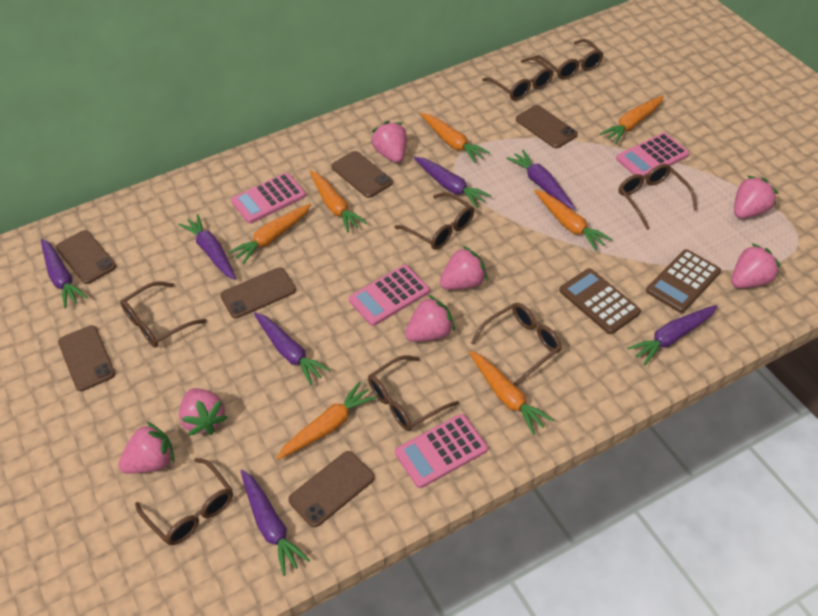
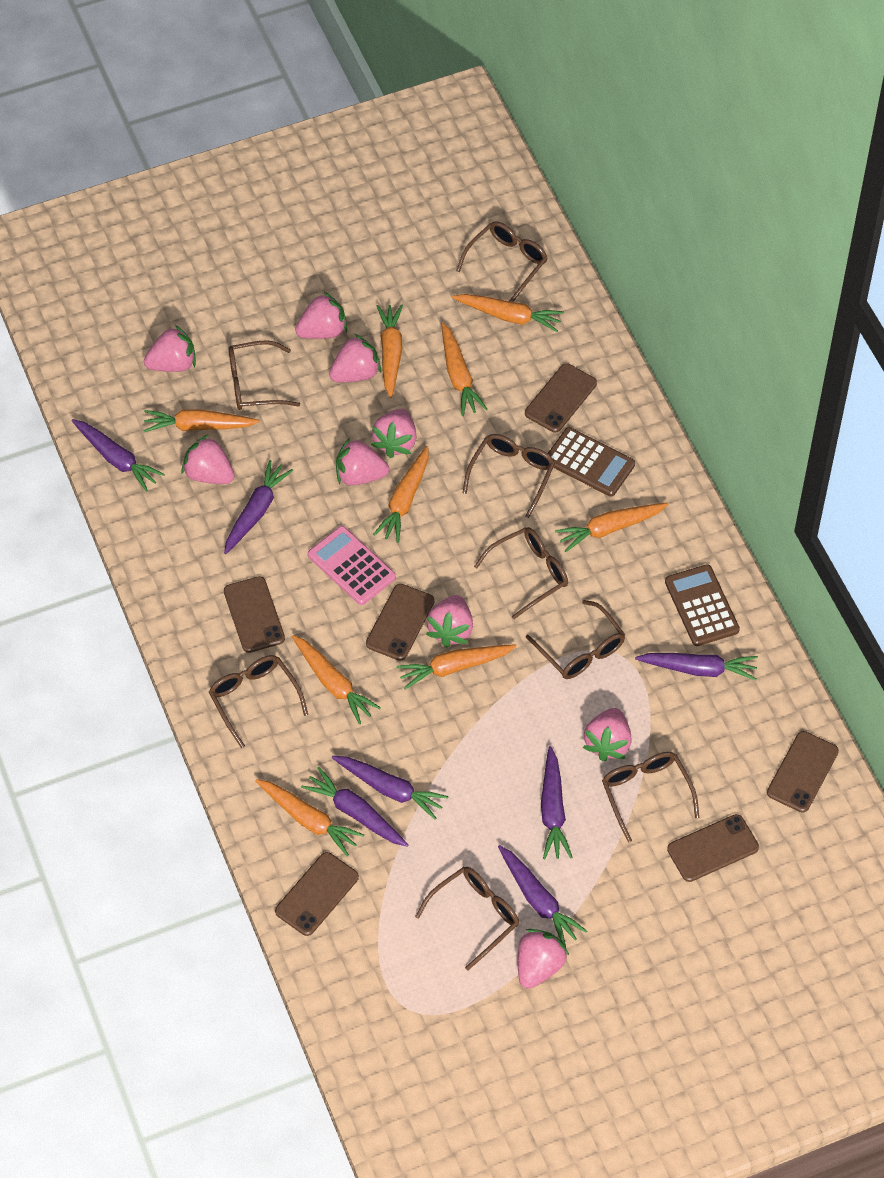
orange carrot: 7 -> 9
pink calculator: 4 -> 1
pink strawberry: 7 -> 9

